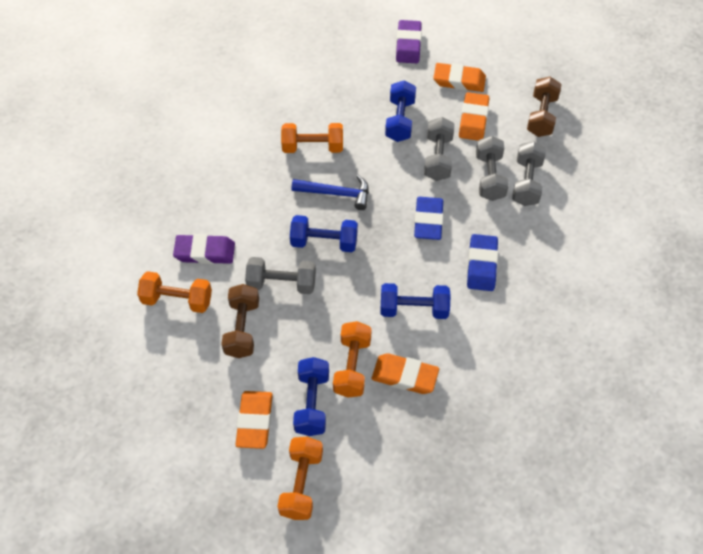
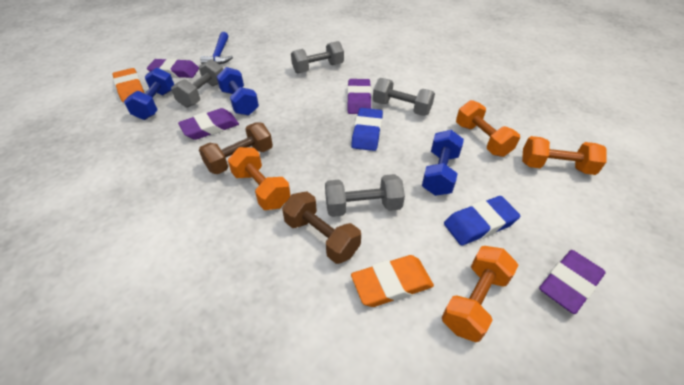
blue dumbbell: 4 -> 3
orange eraser: 4 -> 2
purple eraser: 2 -> 4

